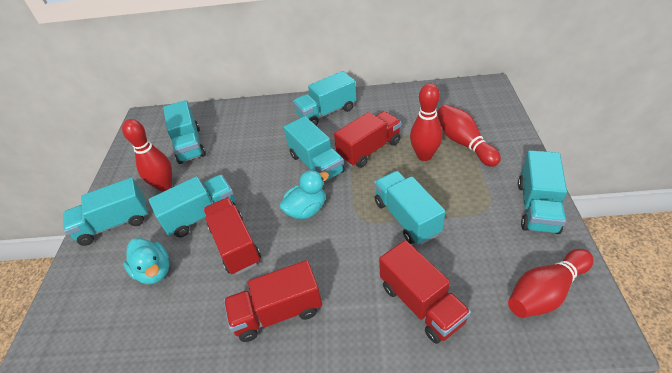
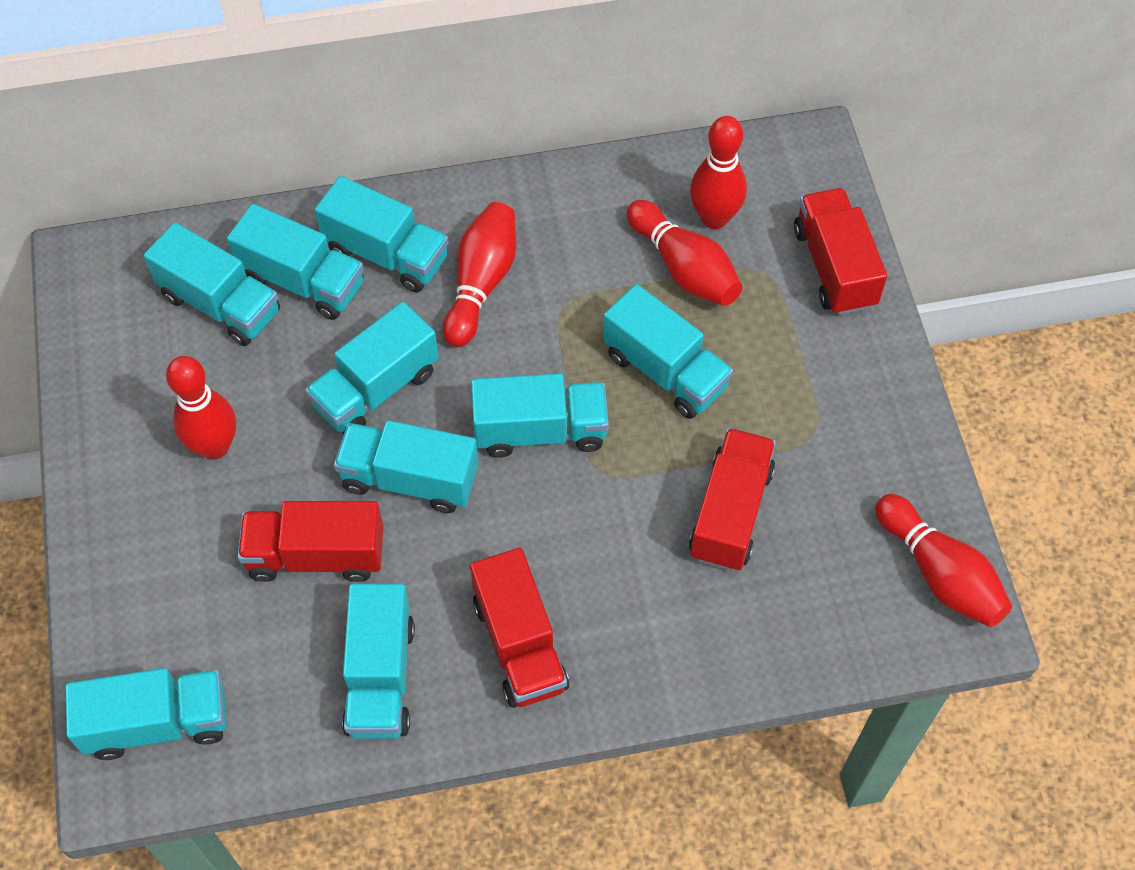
red bowling pin: 4 -> 5
turquoise duck: 2 -> 0
turquoise truck: 7 -> 9

